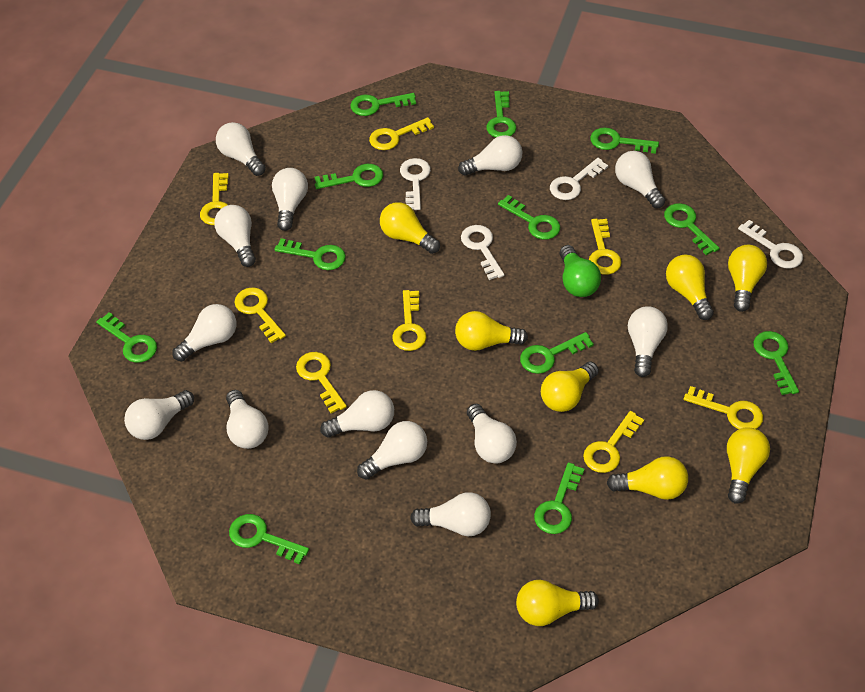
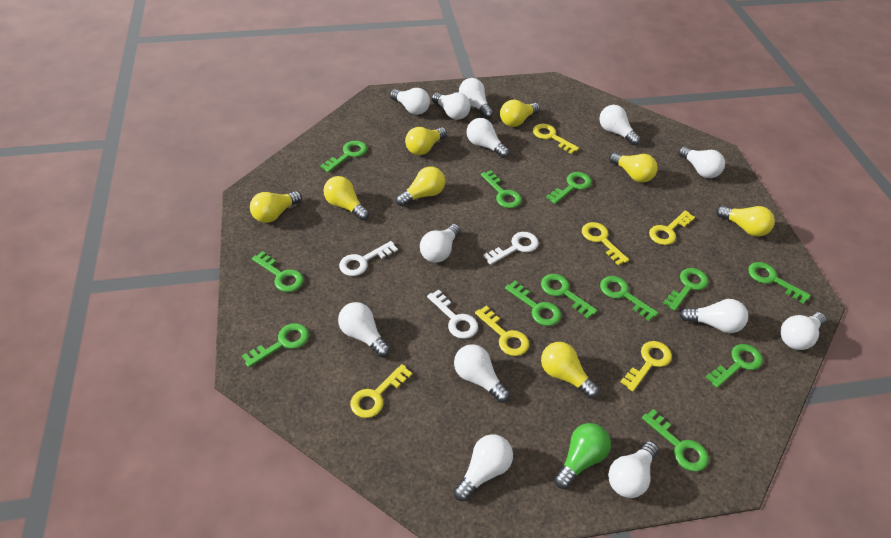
white key: 4 -> 3
yellow key: 8 -> 6

